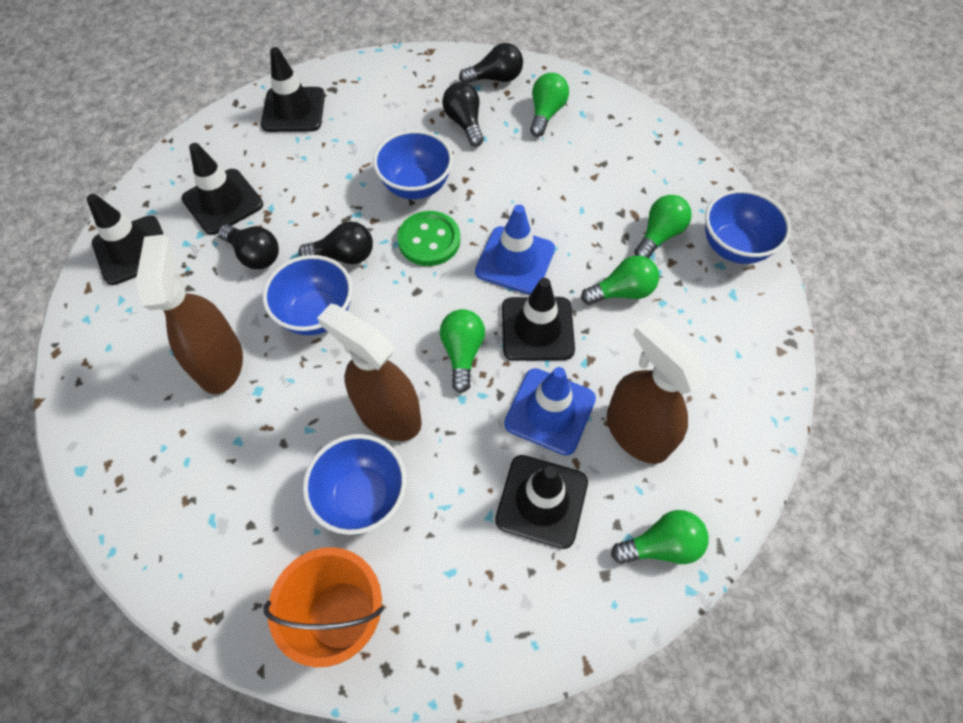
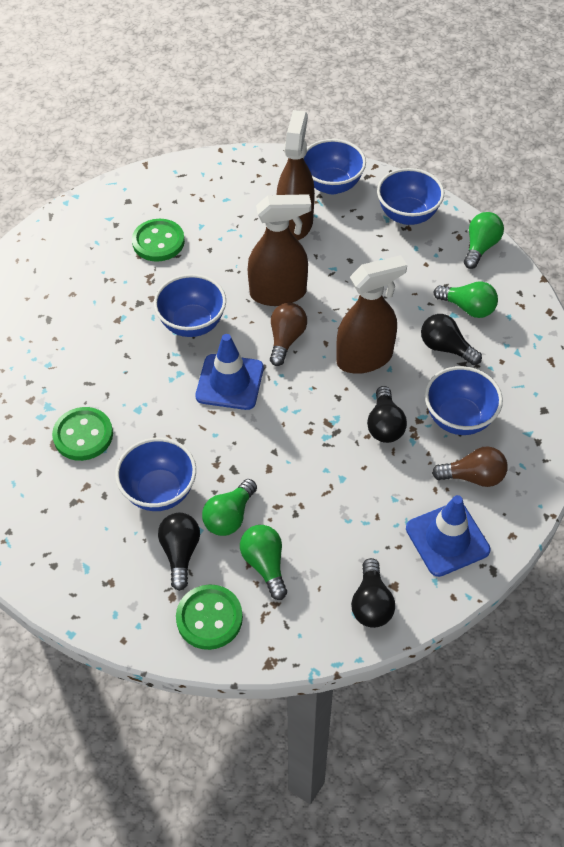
black traffic cone: 5 -> 0
blue bowl: 4 -> 5
brown light bulb: 0 -> 2
green button: 1 -> 3
green light bulb: 5 -> 4
orange bucket: 1 -> 0

